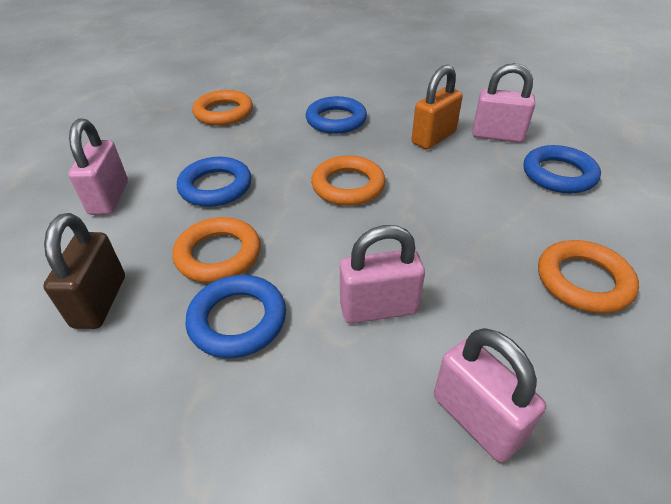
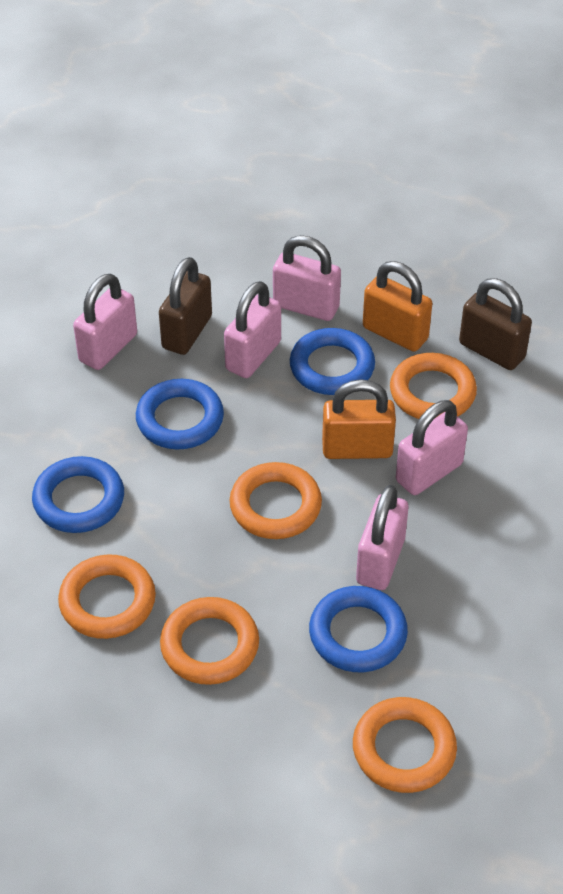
brown padlock: 1 -> 2
orange padlock: 1 -> 2
orange ring: 4 -> 5
pink padlock: 4 -> 5

